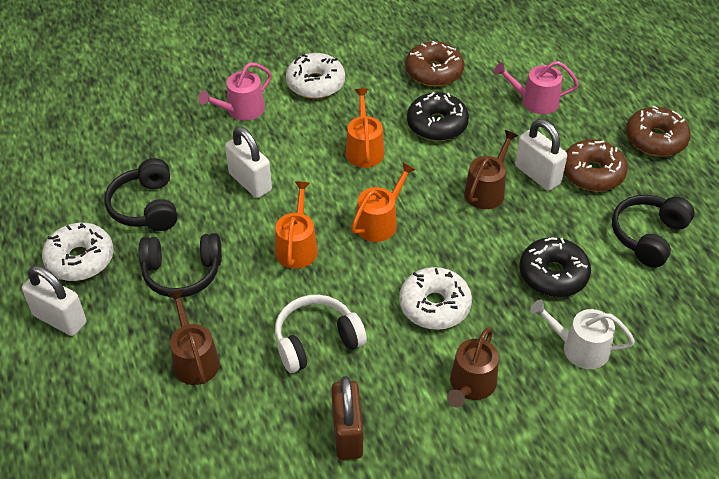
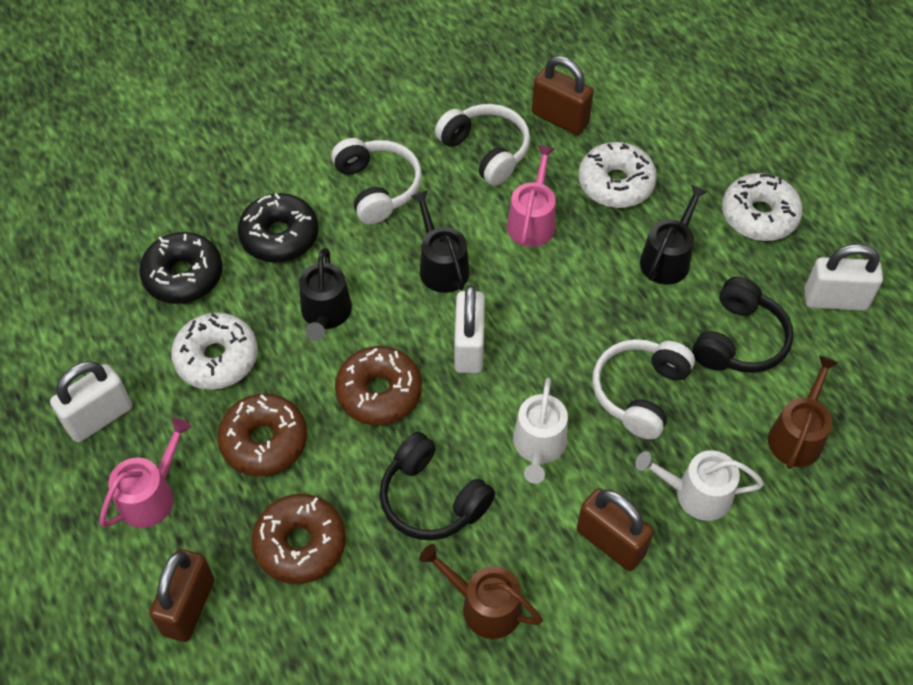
black headphones: 3 -> 2
black watering can: 0 -> 3
brown padlock: 1 -> 3
brown watering can: 3 -> 2
orange watering can: 3 -> 0
white headphones: 1 -> 3
white watering can: 1 -> 2

